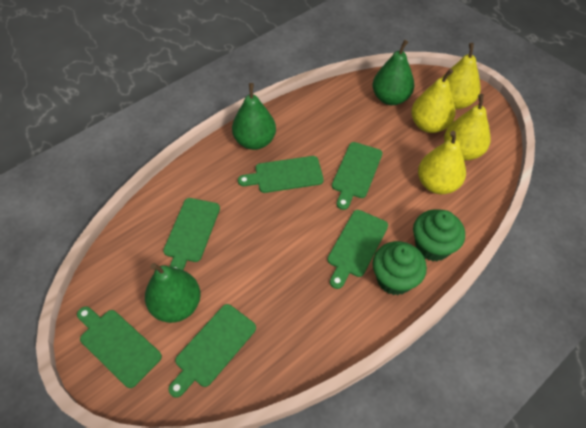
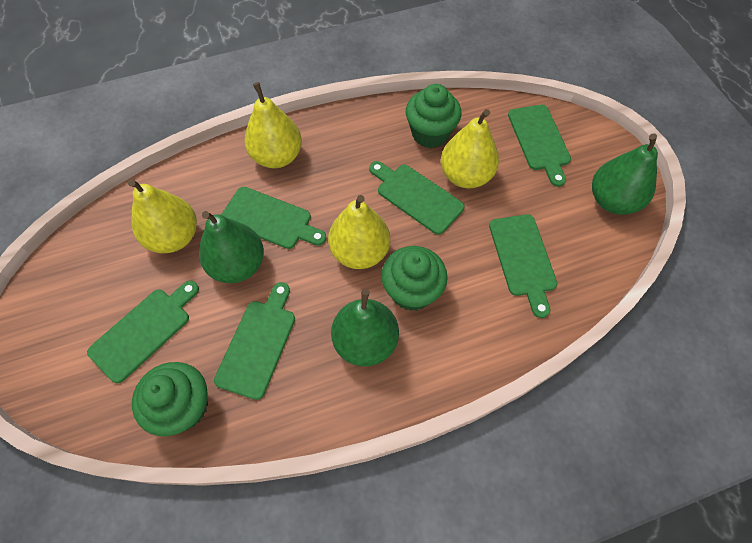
green cupcake: 2 -> 3

